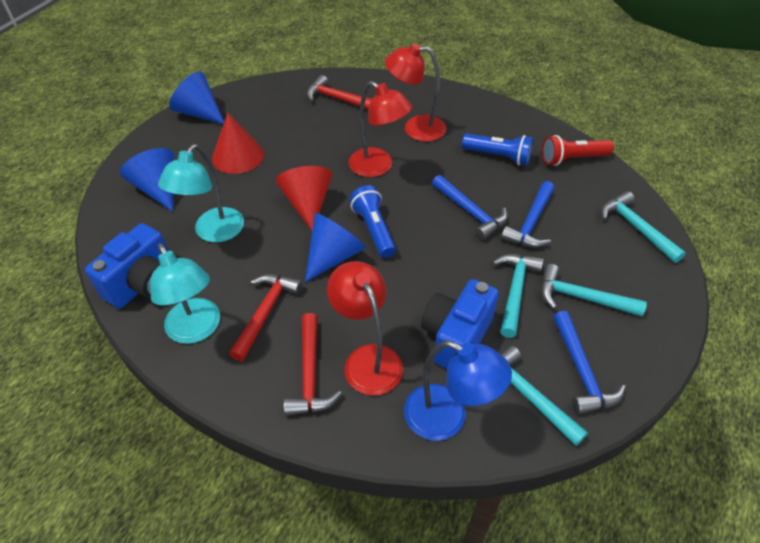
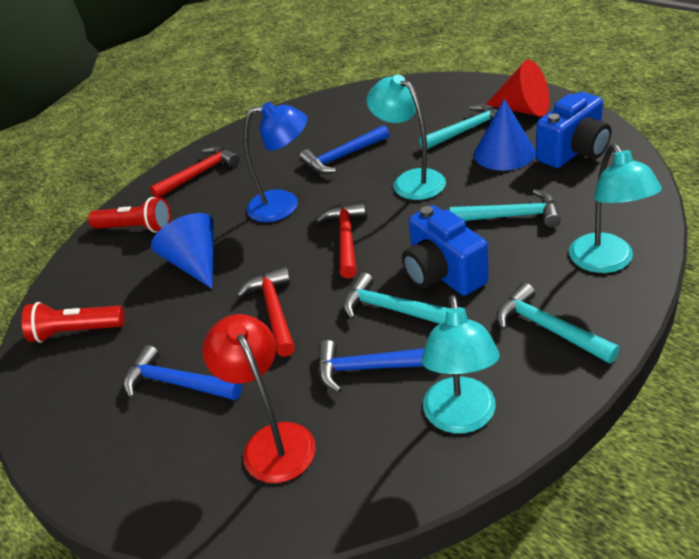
blue cone: 3 -> 2
blue flashlight: 2 -> 0
red cone: 2 -> 1
red flashlight: 1 -> 2
red lamp: 3 -> 1
turquoise lamp: 2 -> 3

